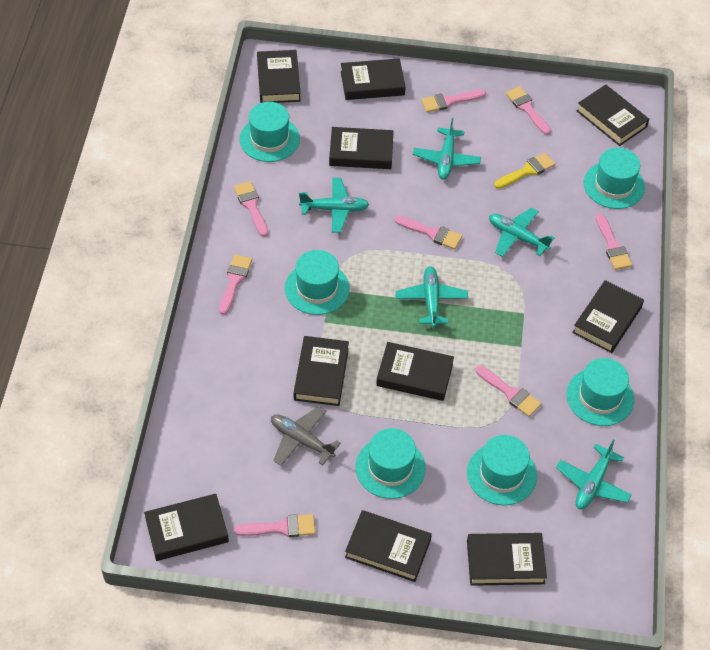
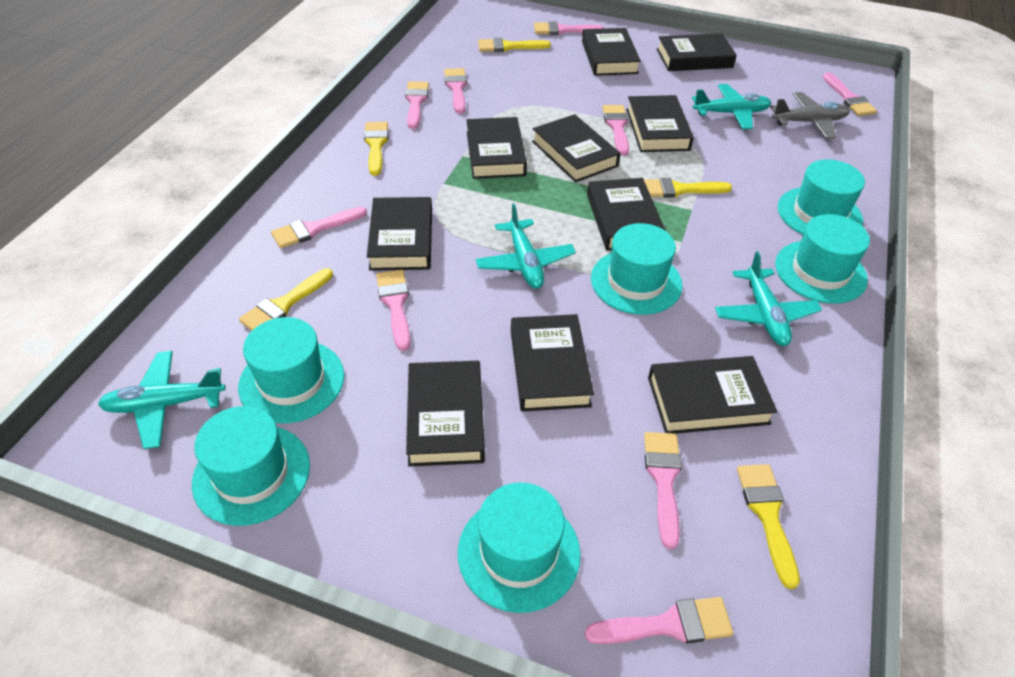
pink brush: 8 -> 9
turquoise plane: 5 -> 4
yellow brush: 1 -> 5

